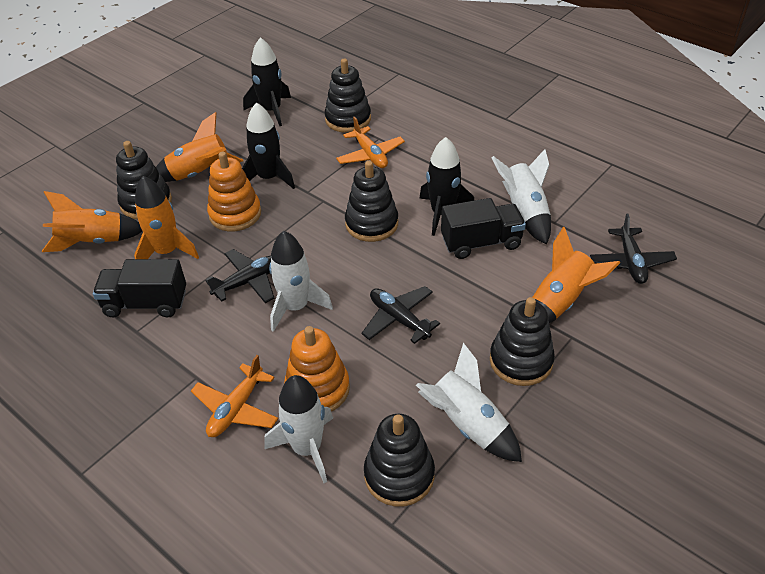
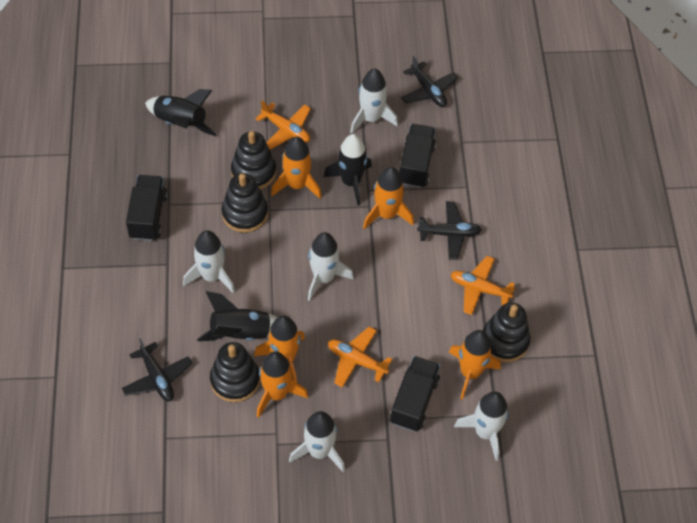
black stacking toy: 5 -> 4
black truck: 2 -> 3
orange plane: 2 -> 3
orange rocket: 4 -> 5
orange stacking toy: 2 -> 0
white rocket: 4 -> 5

